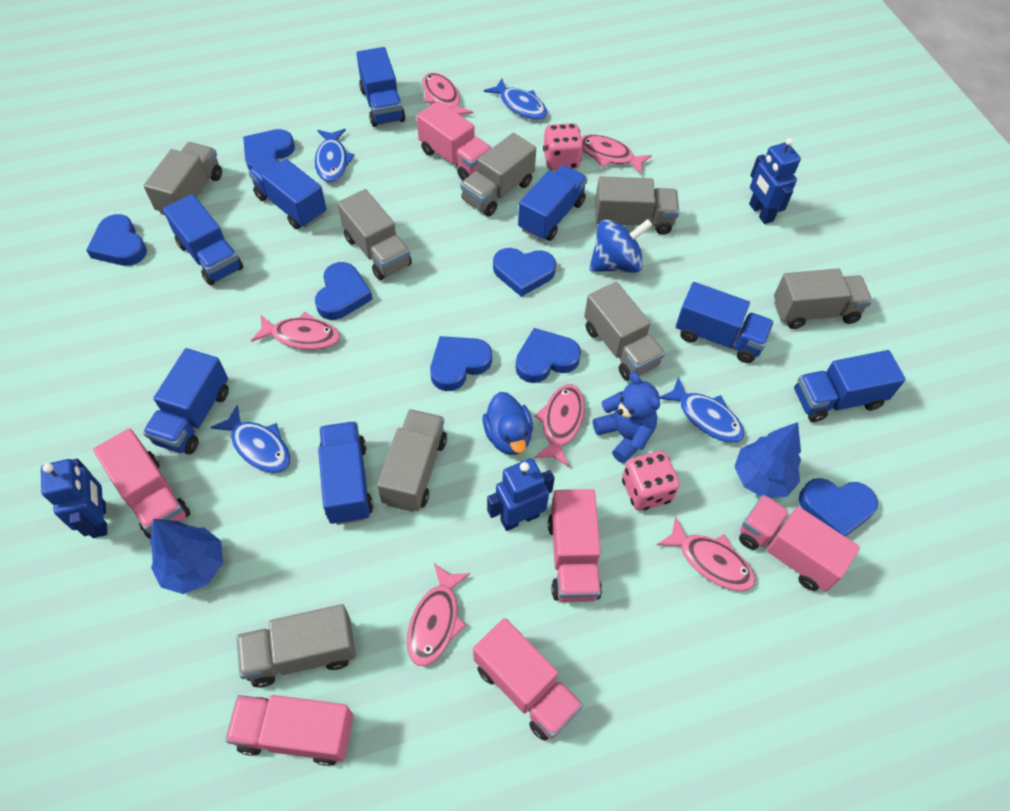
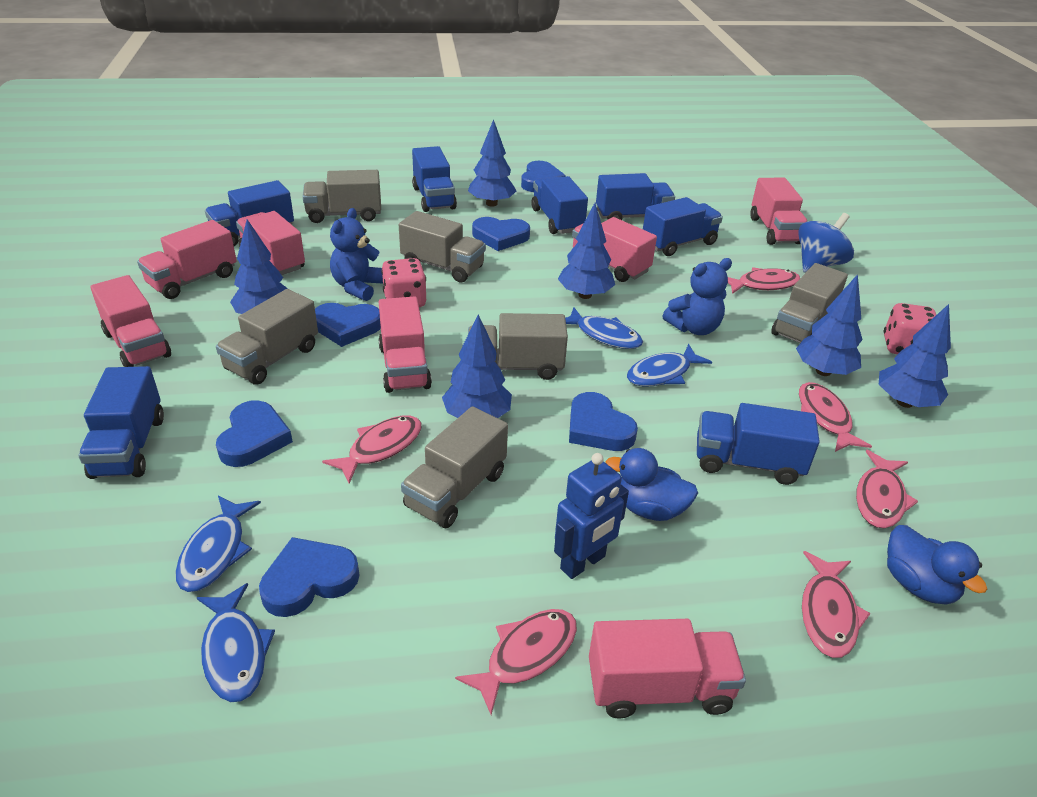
blue duck: 1 -> 2
blue heart: 7 -> 6
blue robot: 3 -> 1
blue teddy bear: 1 -> 2
blue tree: 2 -> 6
blue truck: 8 -> 7
grey truck: 8 -> 6
pink truck: 6 -> 7

